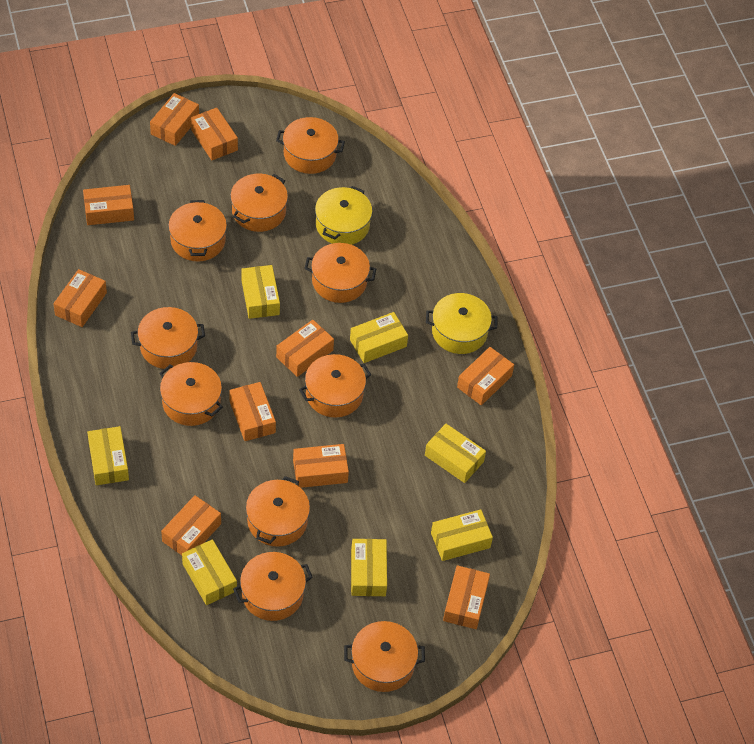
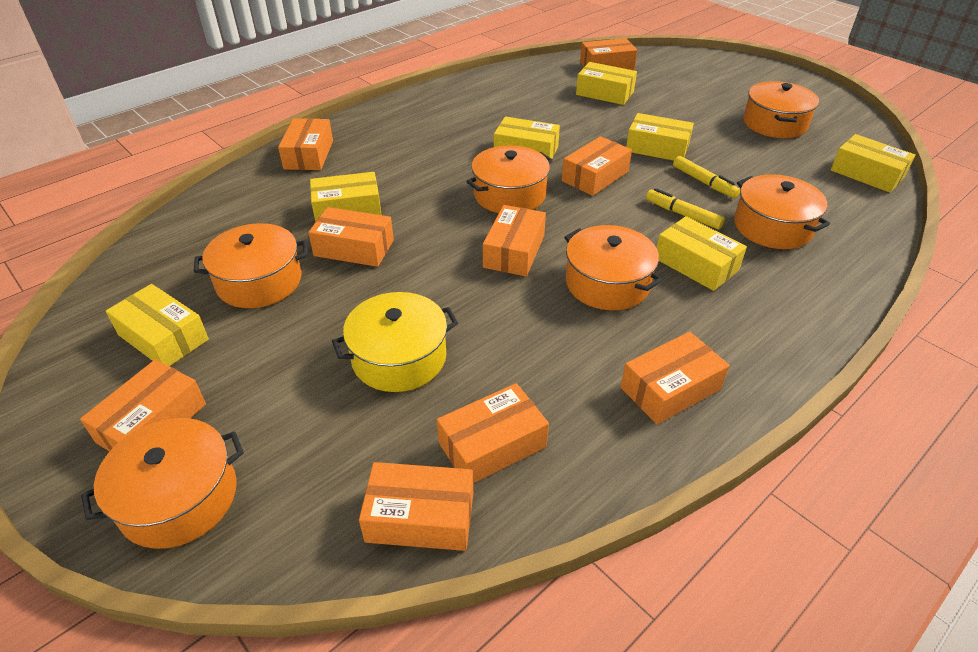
orange box: 10 -> 9
orange pot: 10 -> 6
yellow marker: 0 -> 2
yellow pot: 2 -> 1

